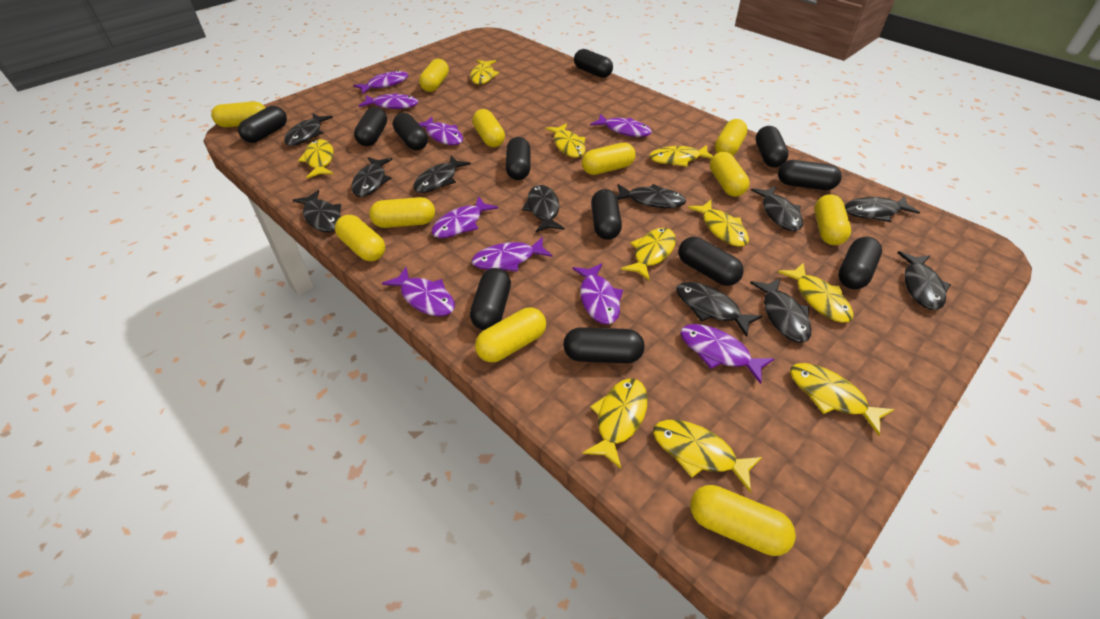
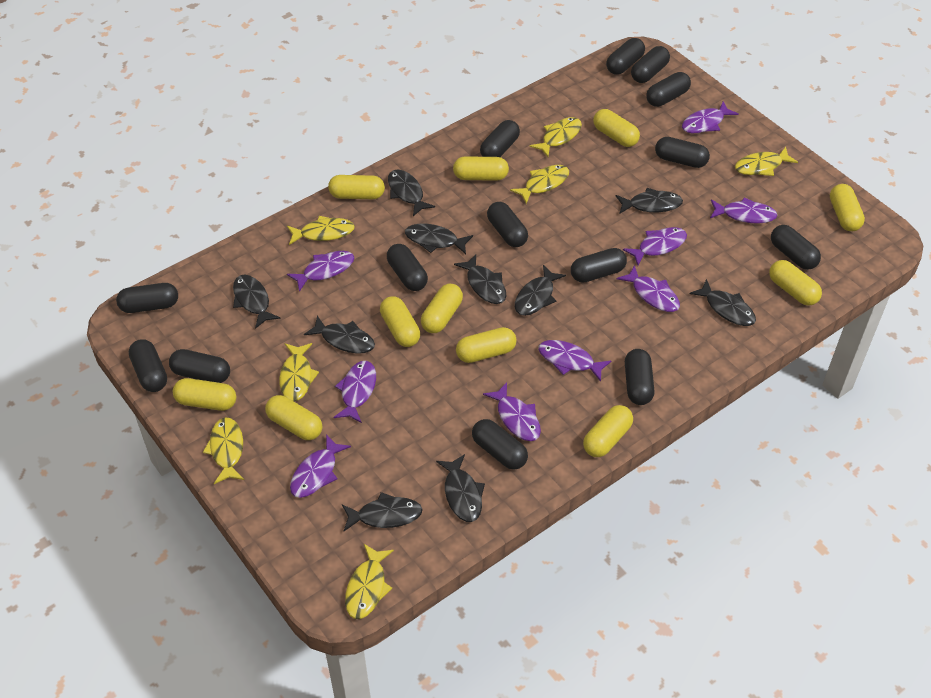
black capsule: 12 -> 14
black fish: 11 -> 10
yellow fish: 10 -> 7

